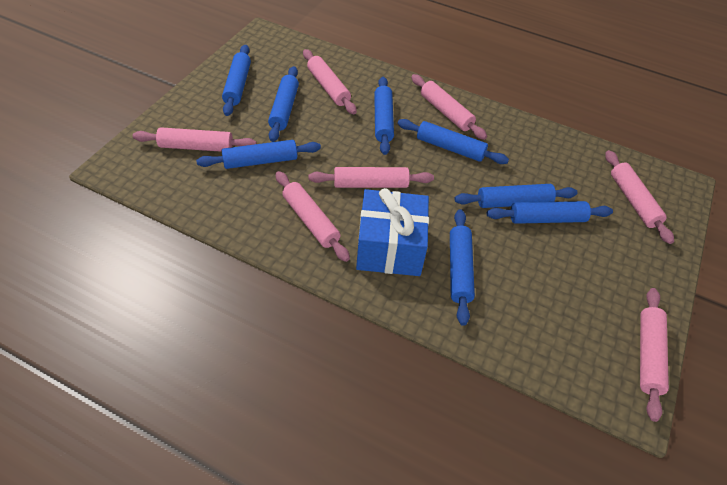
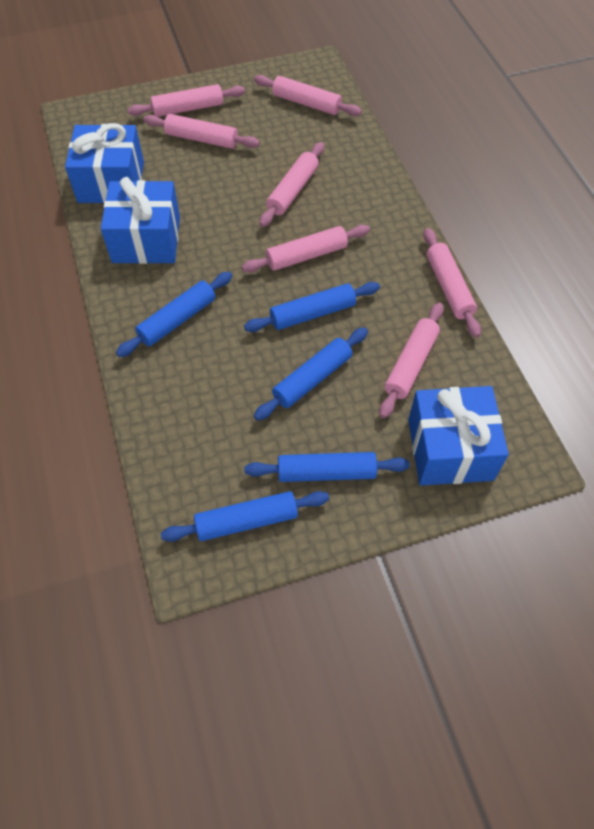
blue gift: 1 -> 3
blue rolling pin: 8 -> 5

